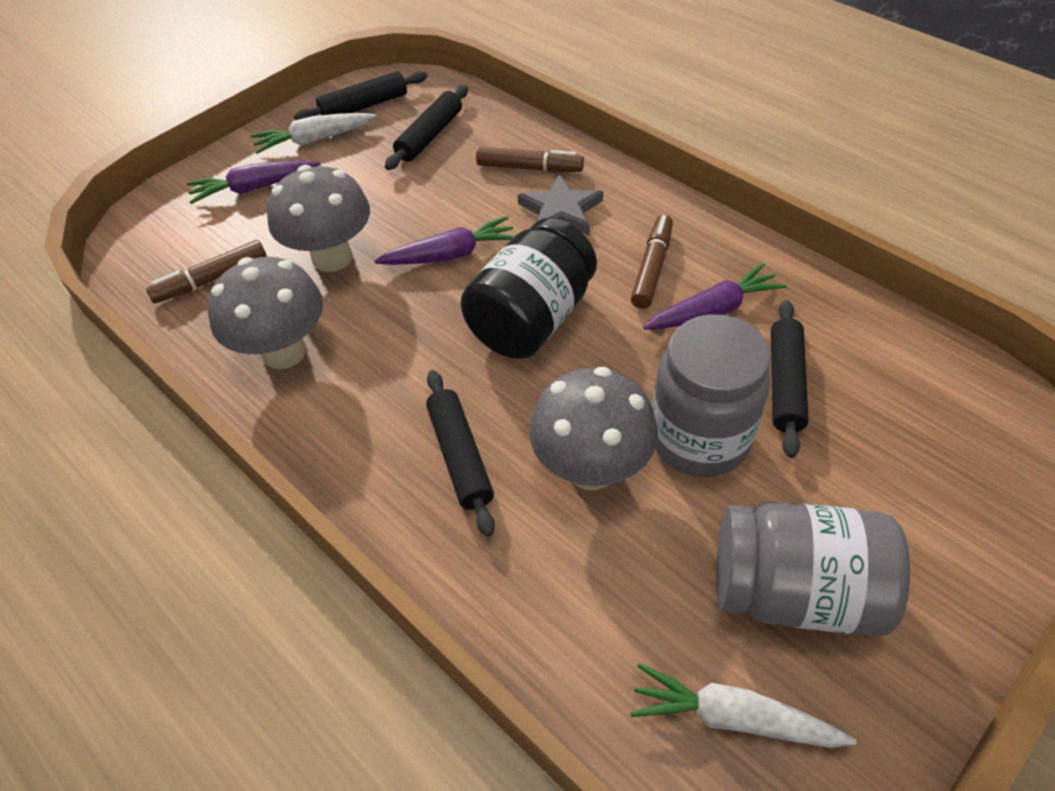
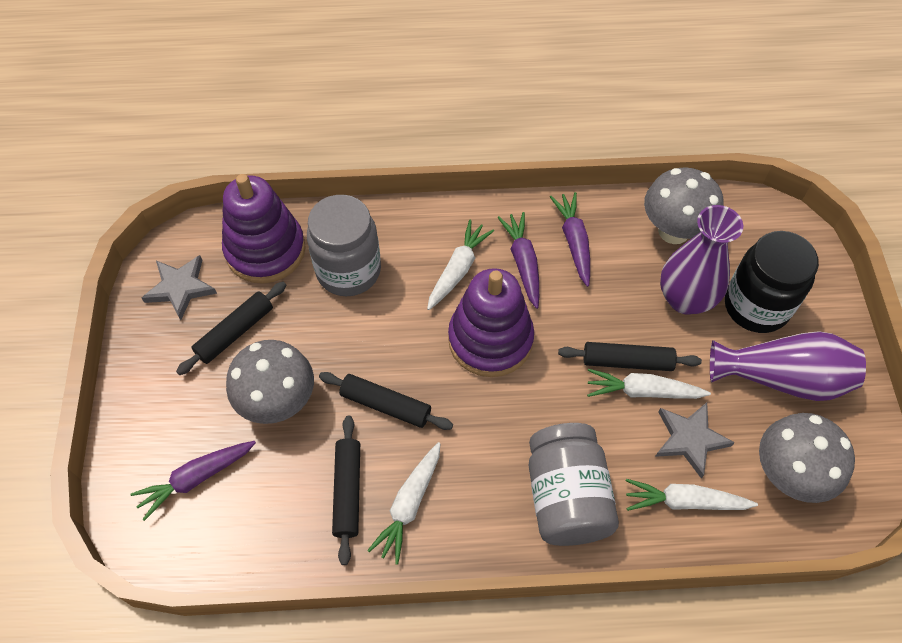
brown marker: 3 -> 0
grey star: 1 -> 2
purple stacking toy: 0 -> 2
purple vase: 0 -> 2
white carrot: 2 -> 4

